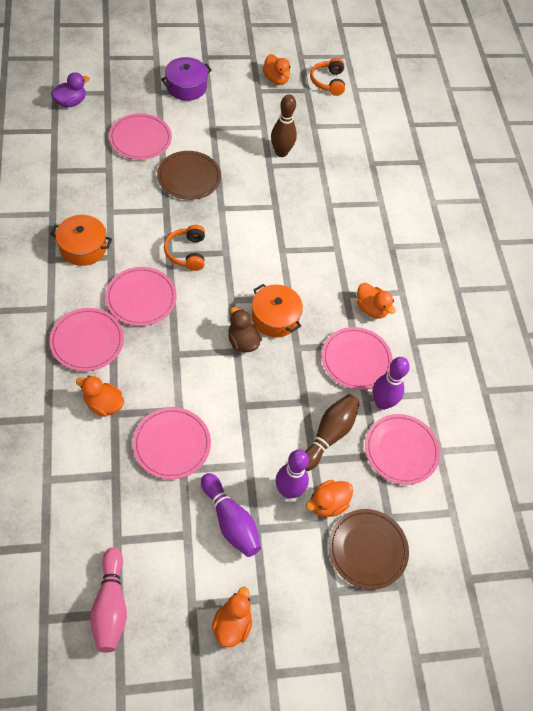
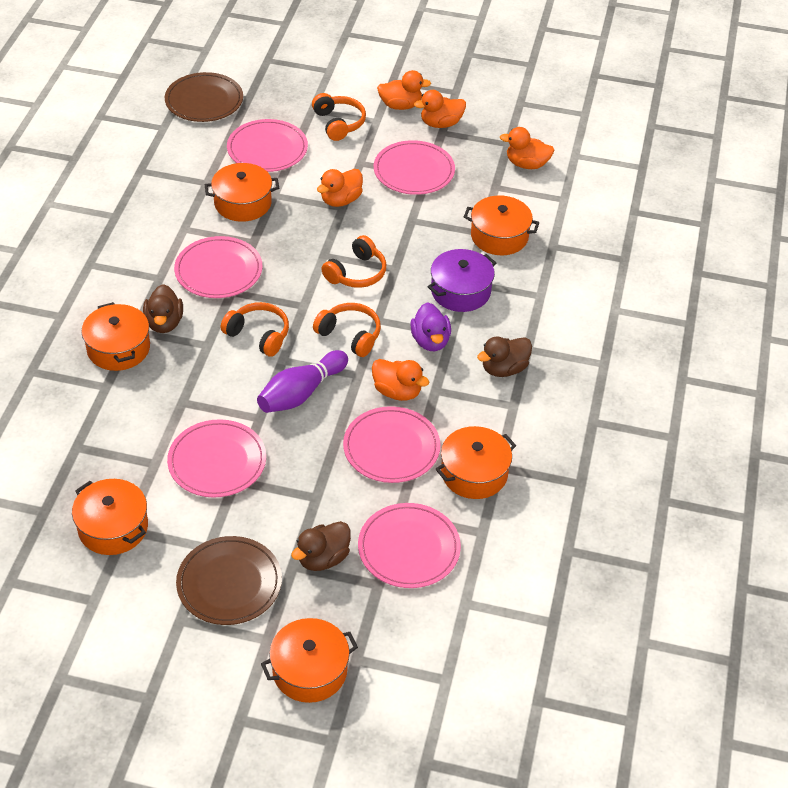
brown bowling pin: 2 -> 0
brown duck: 1 -> 3
orange headphones: 2 -> 4
orange pot: 2 -> 6
pink bowling pin: 1 -> 0
purple bowling pin: 3 -> 1

